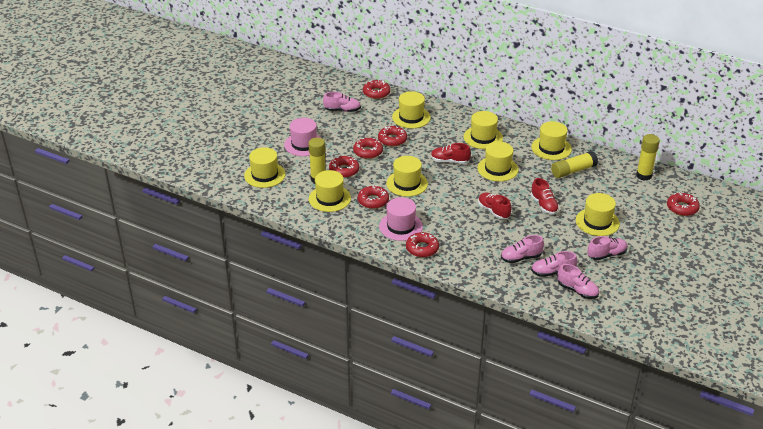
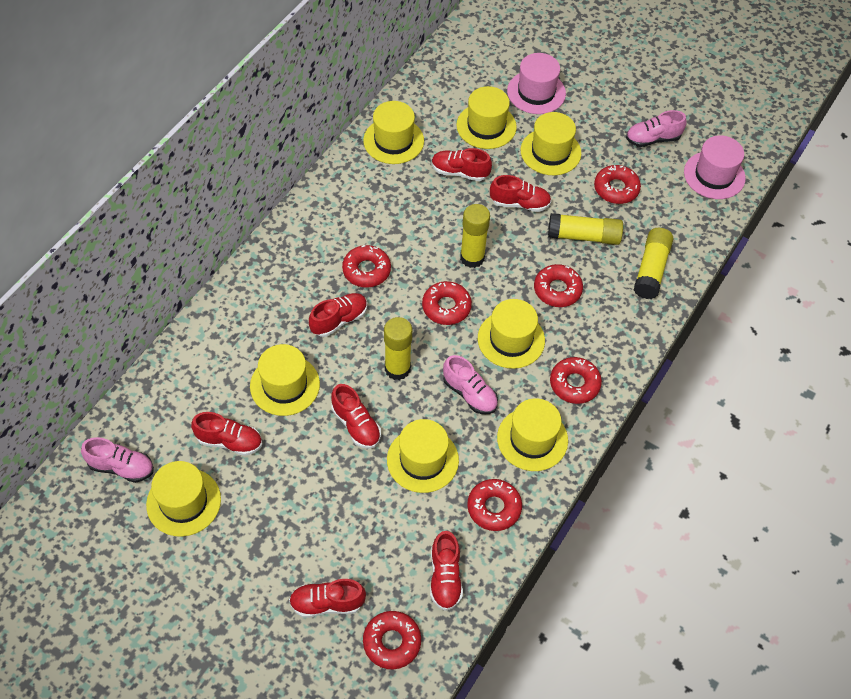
pink shoe: 5 -> 3
red shoe: 3 -> 7
yellow glue stick: 3 -> 4

